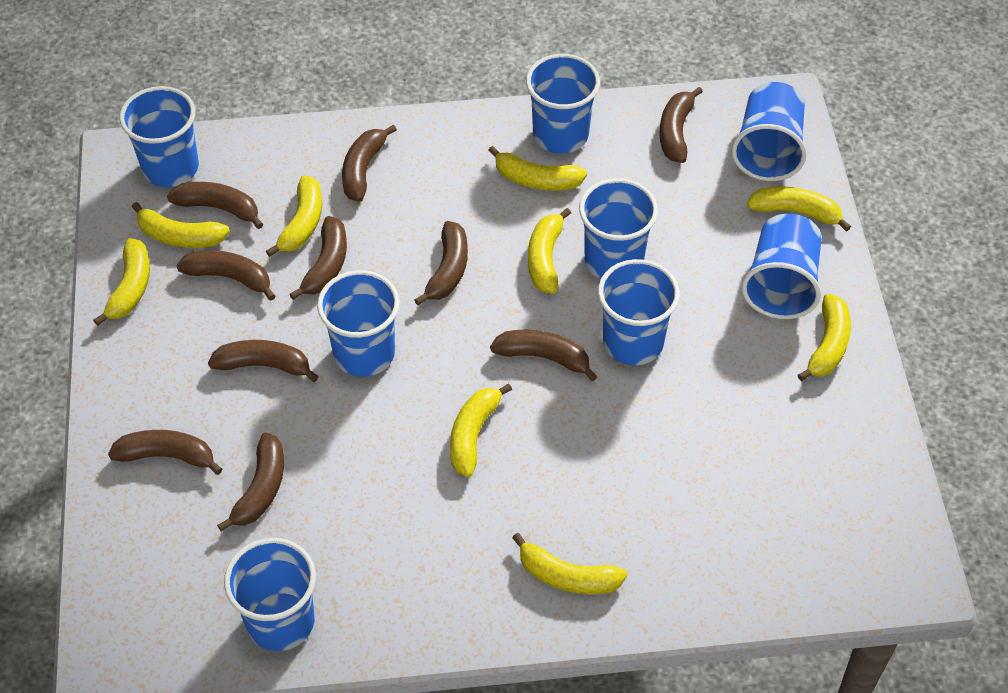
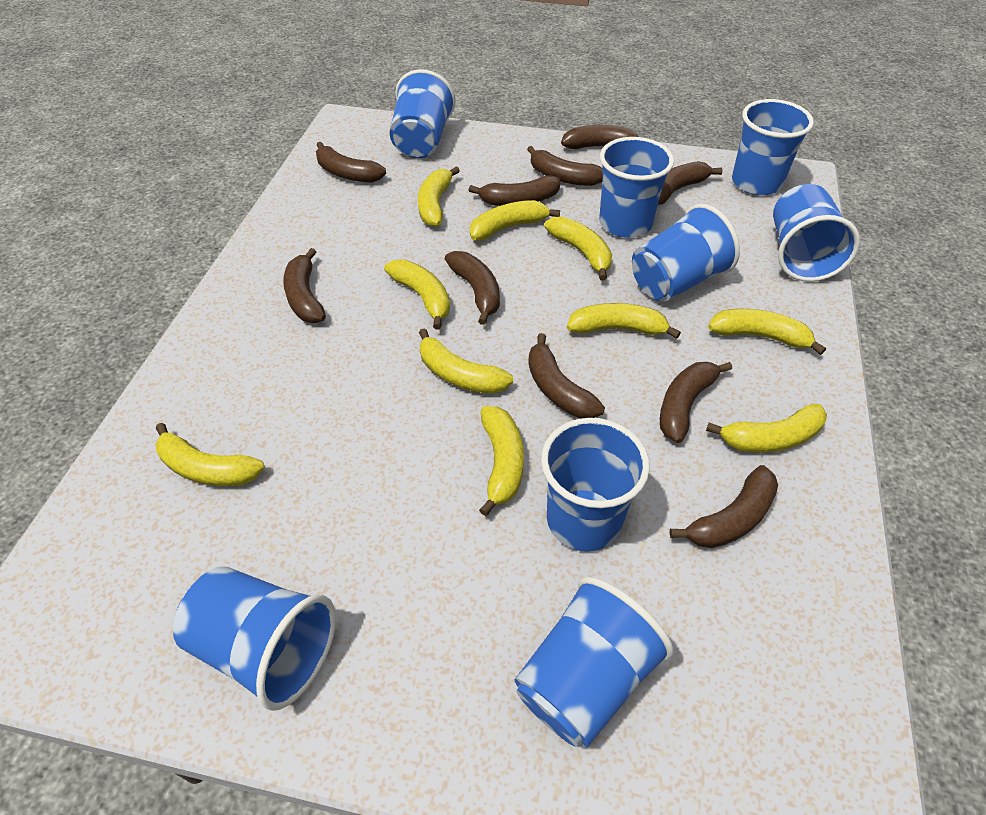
yellow banana: 9 -> 10

